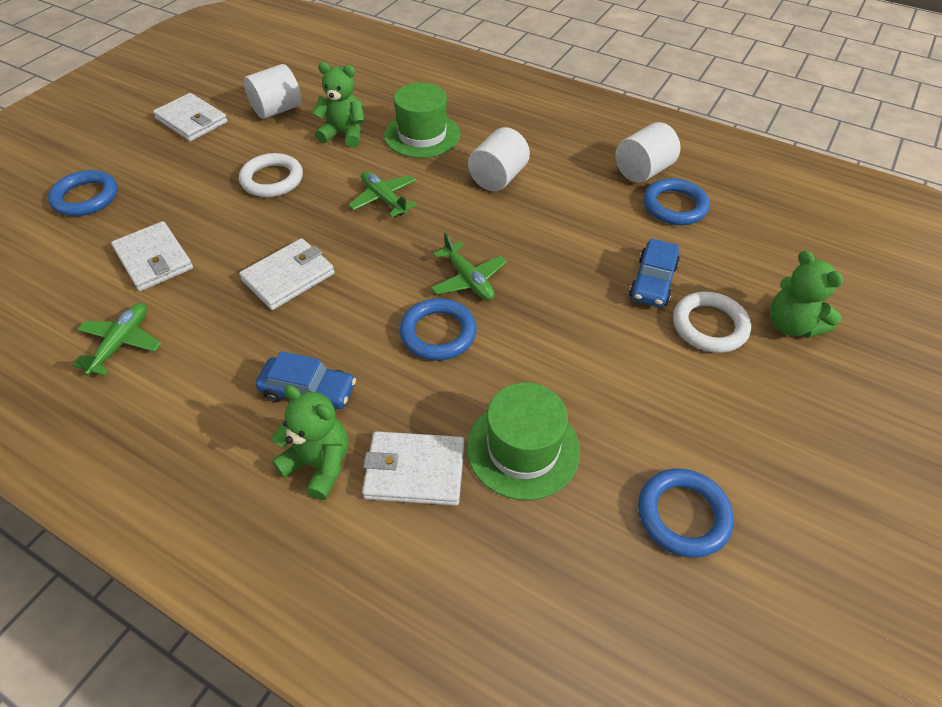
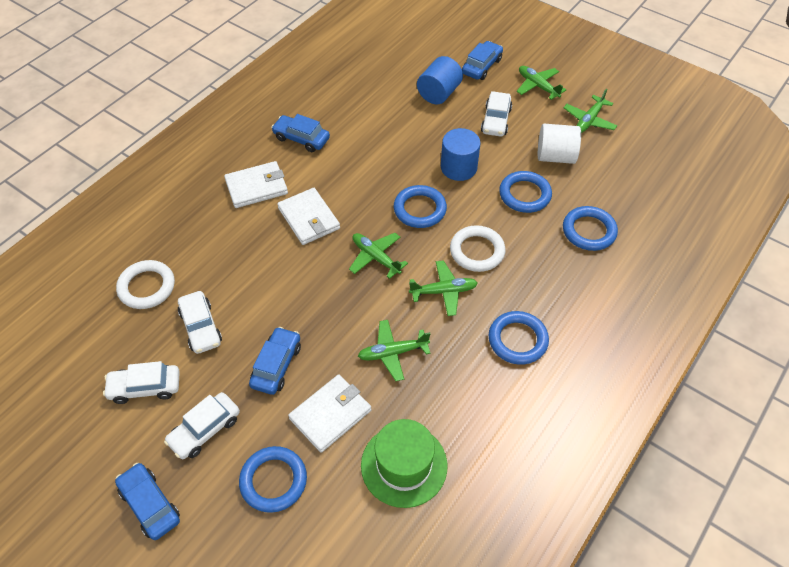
blue car: 2 -> 4
blue cylinder: 0 -> 2
blue ring: 4 -> 5
green hat: 2 -> 1
green plane: 3 -> 5
green teddy bear: 3 -> 0
white car: 0 -> 4
white cylinder: 3 -> 1
white wallet: 4 -> 3

